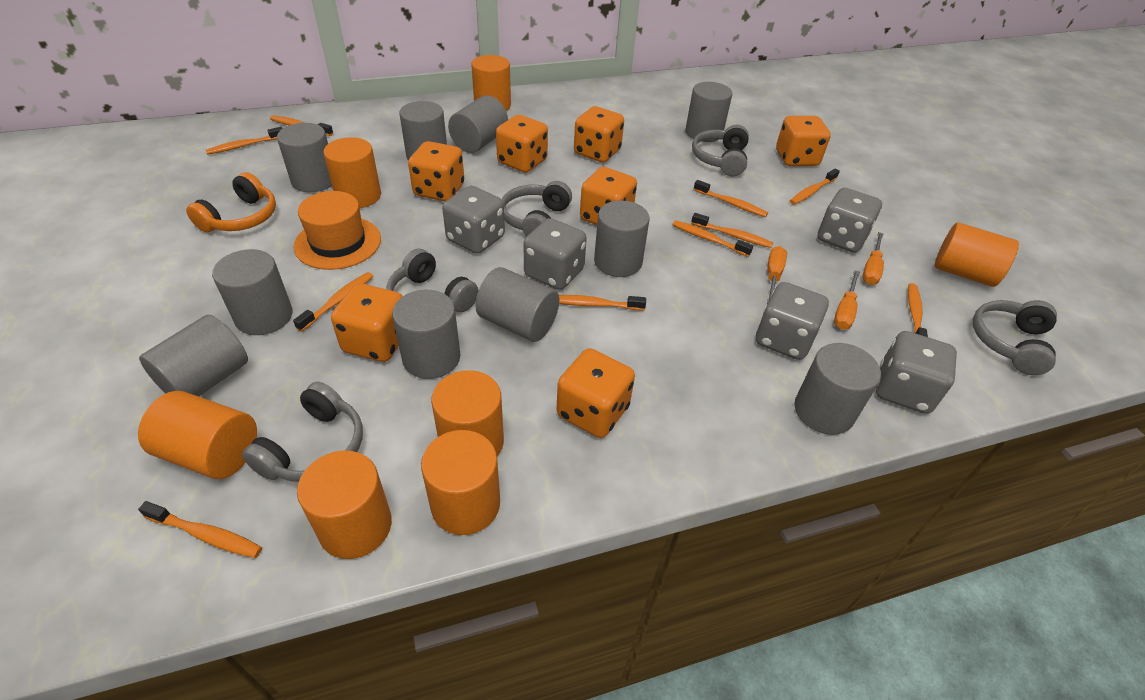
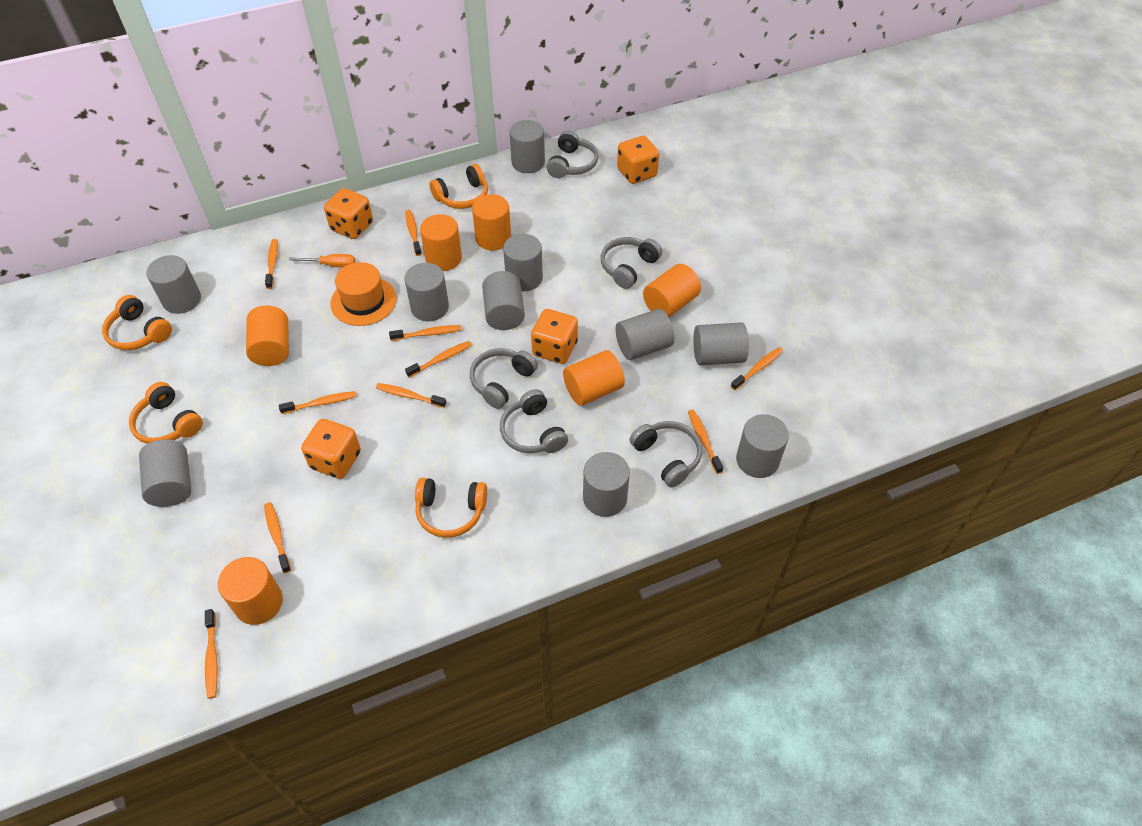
grey dice: 5 -> 0
orange cylinder: 7 -> 6
orange dice: 7 -> 4
orange headphones: 1 -> 4
orange screwdriver: 3 -> 1

